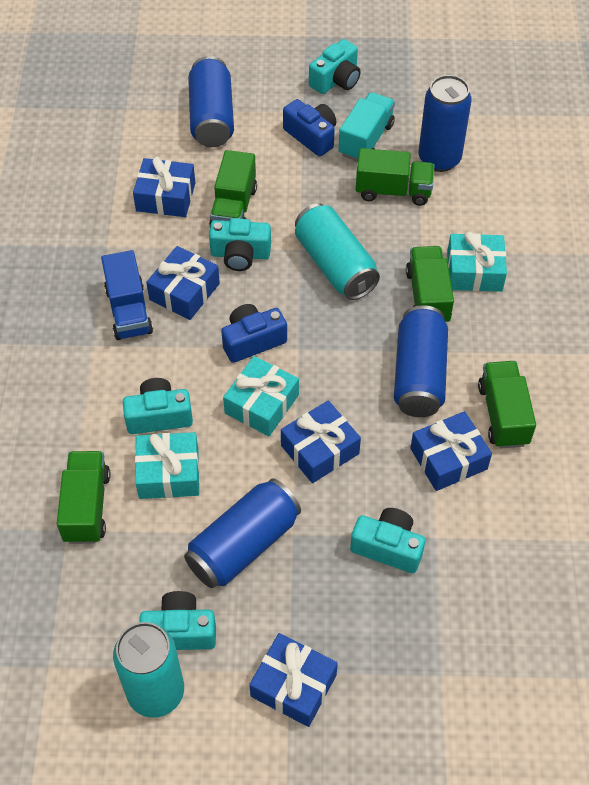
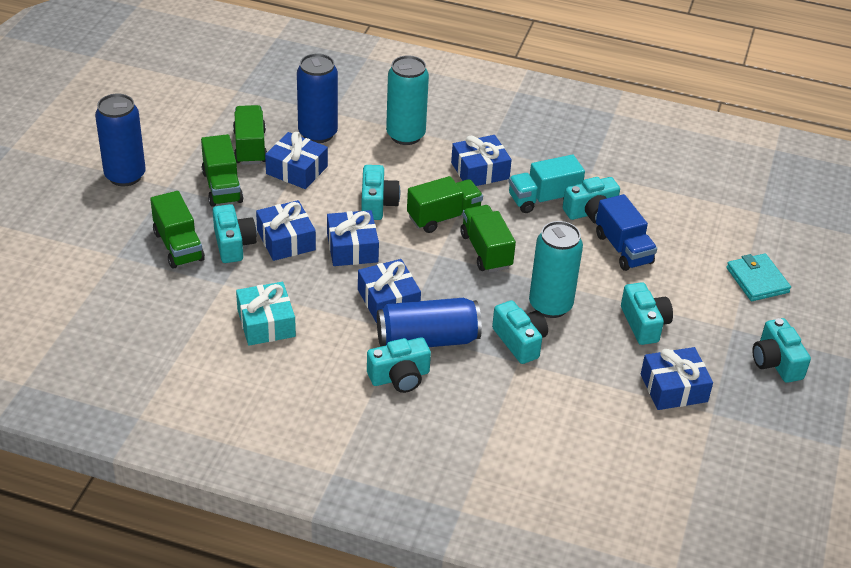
blue camera: 2 -> 0
blue can: 4 -> 3
blue gift: 5 -> 6
turquoise camera: 5 -> 7
turquoise gift: 3 -> 1
turquoise wallet: 0 -> 1

